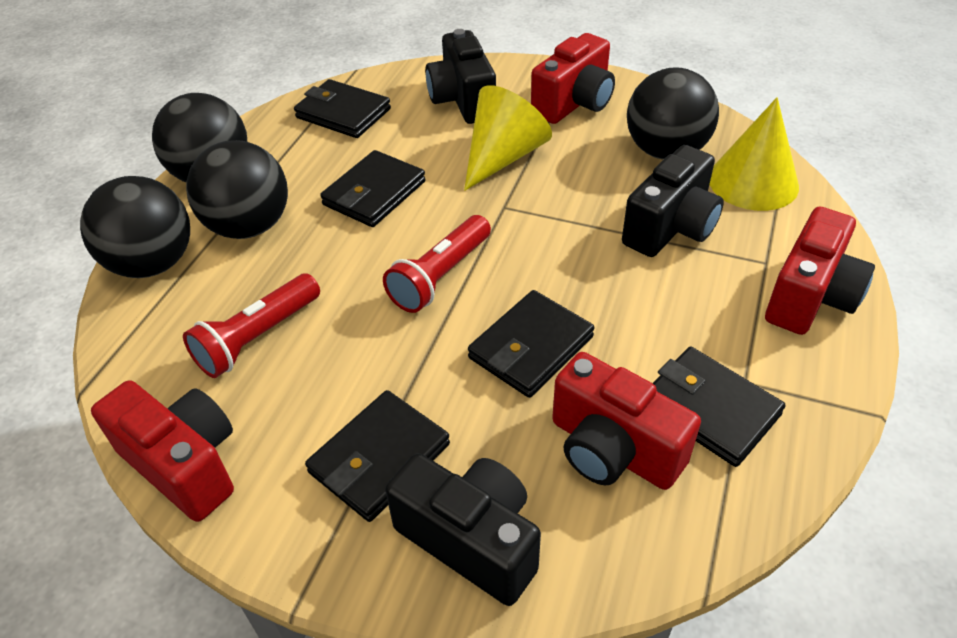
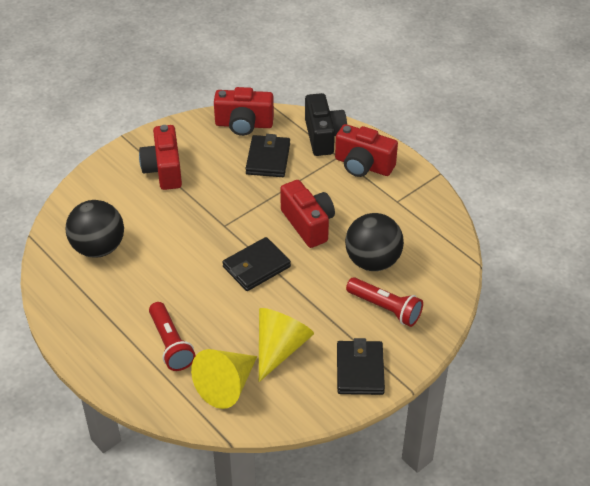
black ball: 4 -> 2
black camera: 3 -> 1
black wallet: 5 -> 3

